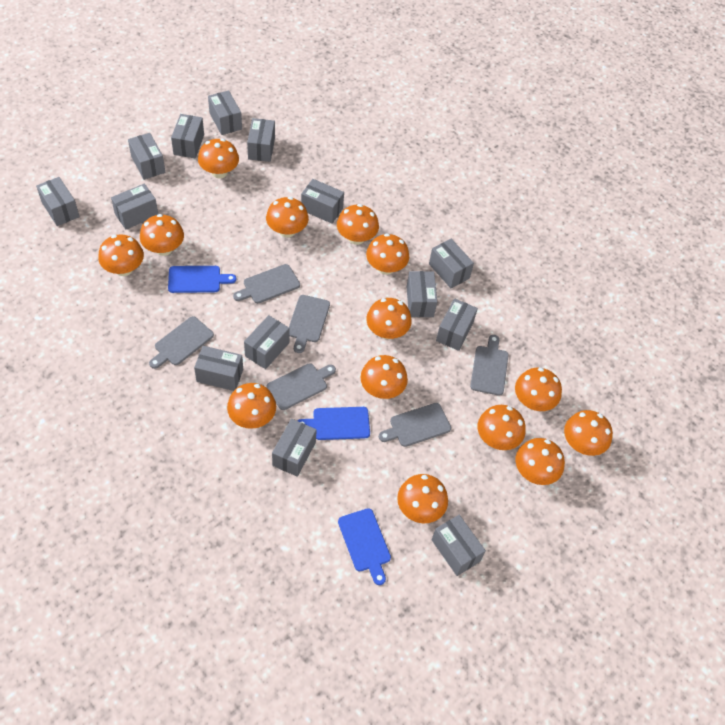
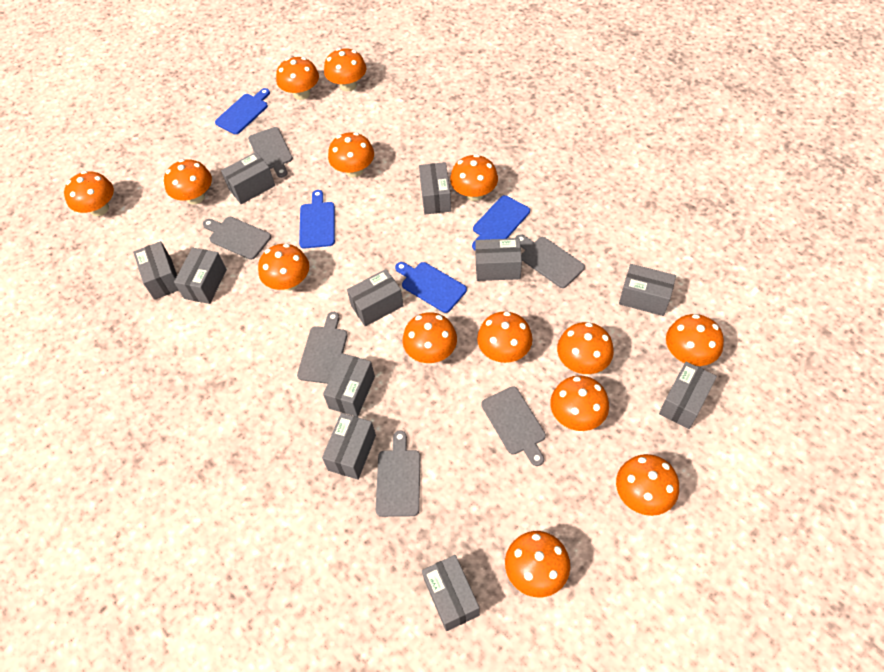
blue cutting board: 3 -> 4
grey box: 14 -> 11

